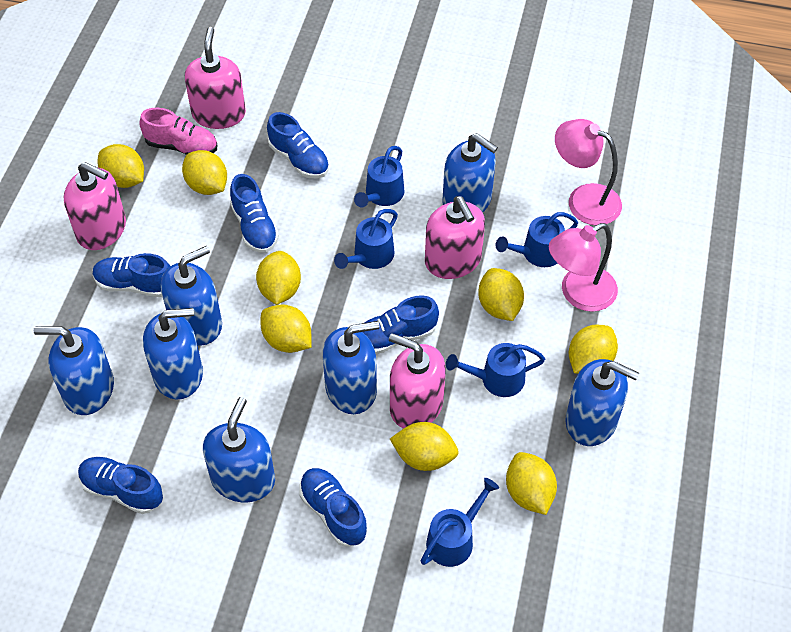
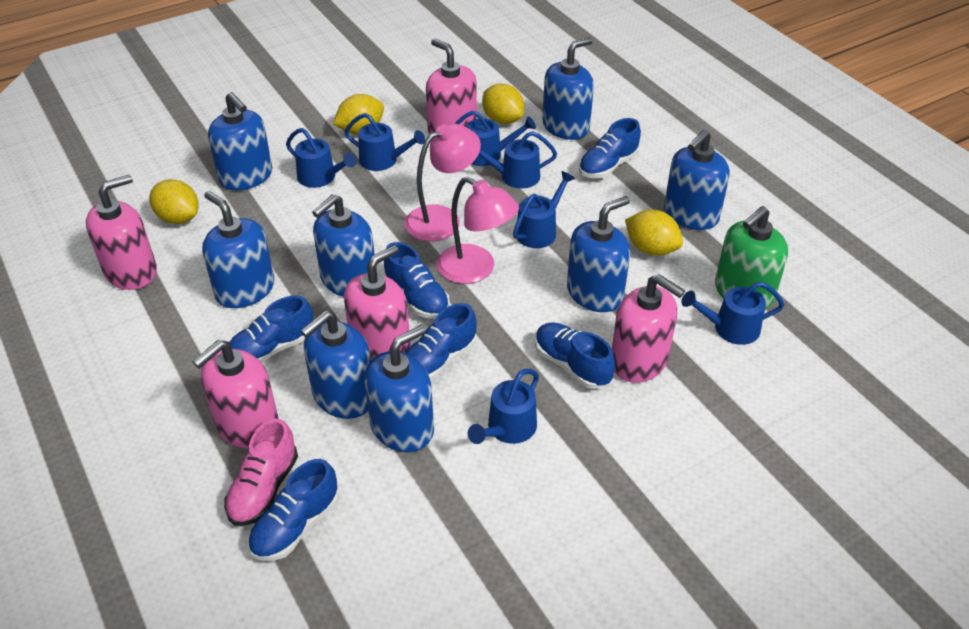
blue soap dispenser: 7 -> 8
blue watering can: 5 -> 7
green soap dispenser: 0 -> 1
pink soap dispenser: 4 -> 5
yellow lemon: 8 -> 4

